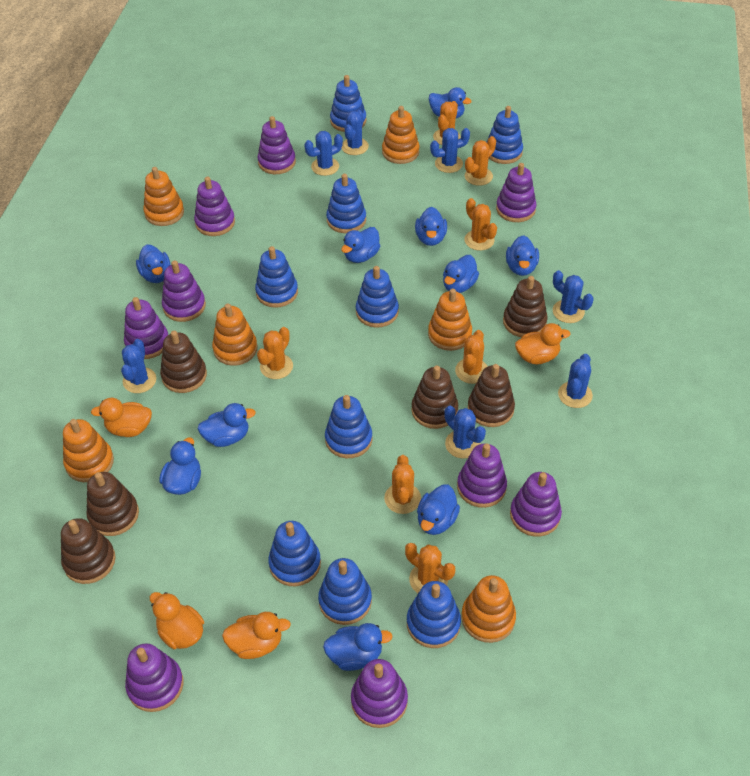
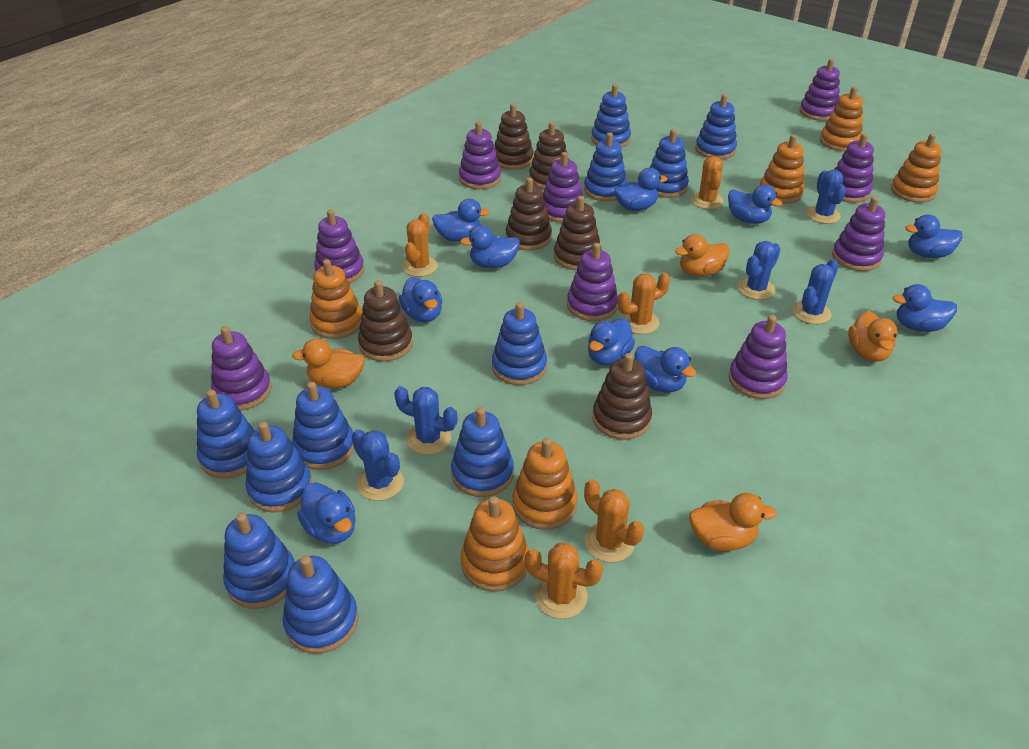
blue cactus: 7 -> 5
blue stacking toy: 9 -> 11
orange cactus: 7 -> 5

